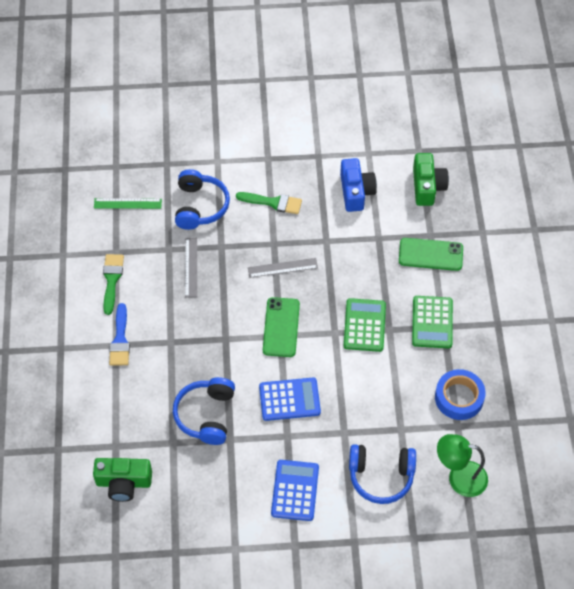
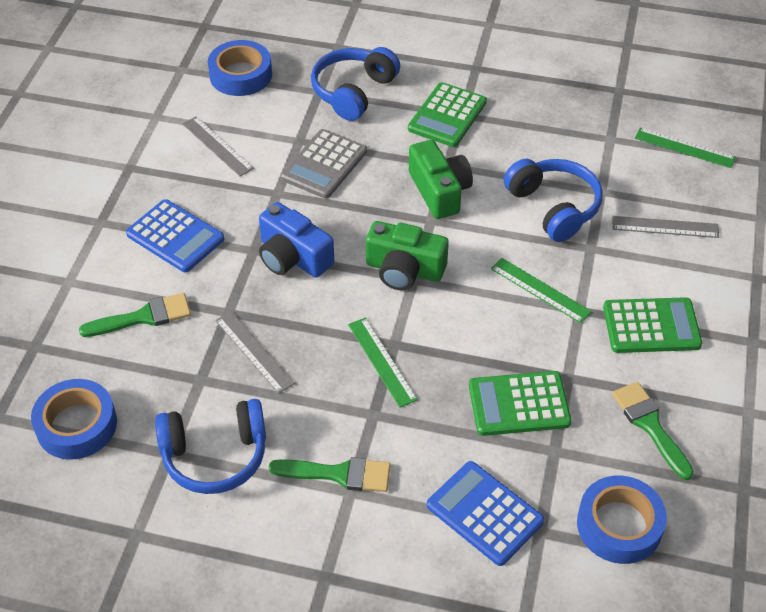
blue brush: 1 -> 0
blue tape: 1 -> 3
green brush: 2 -> 3
green calculator: 2 -> 3
green lamp: 1 -> 0
green phone: 2 -> 0
green ruler: 1 -> 3
grey calculator: 0 -> 1
grey ruler: 2 -> 3

